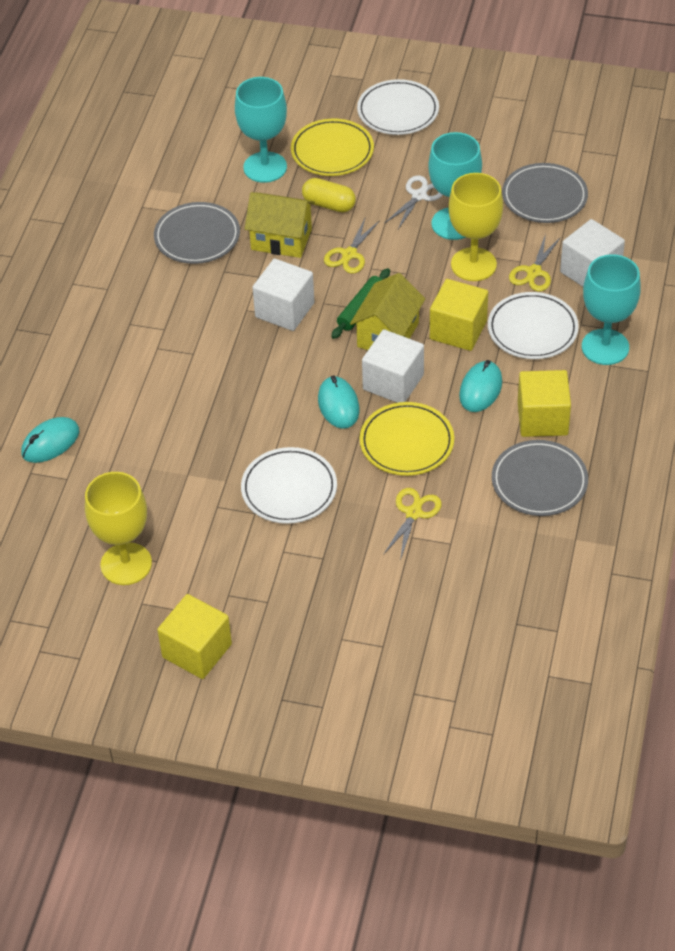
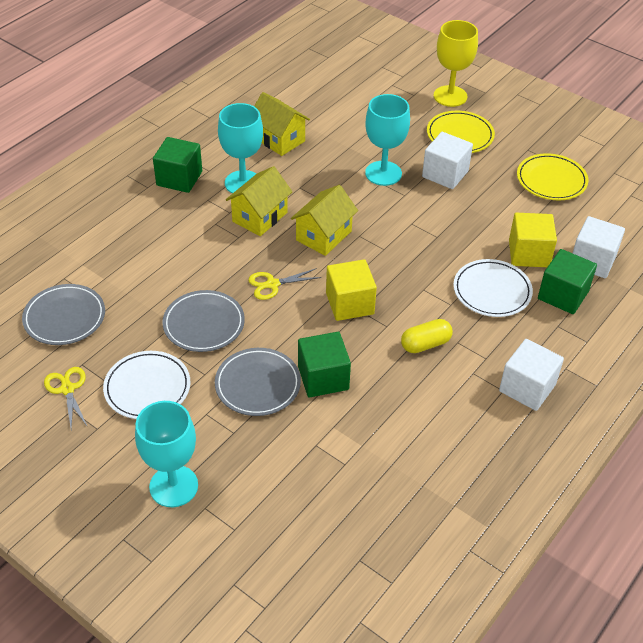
green cube: 0 -> 3
green rolling pin: 1 -> 0
turquoise mouse: 3 -> 0
white plate: 3 -> 2
white scissors: 1 -> 0
yellow cube: 3 -> 2
yellow goblet: 2 -> 1
yellow house: 2 -> 3
yellow scissors: 3 -> 2

